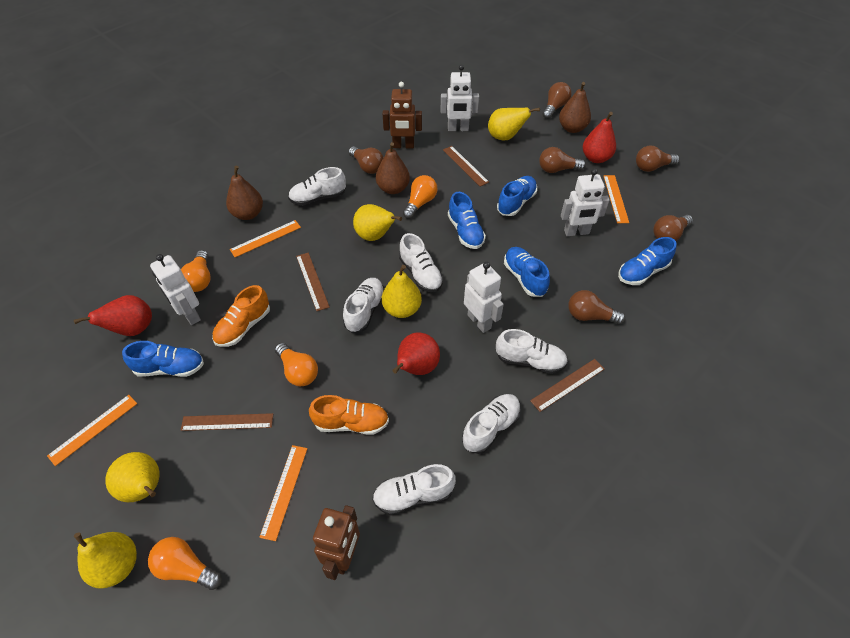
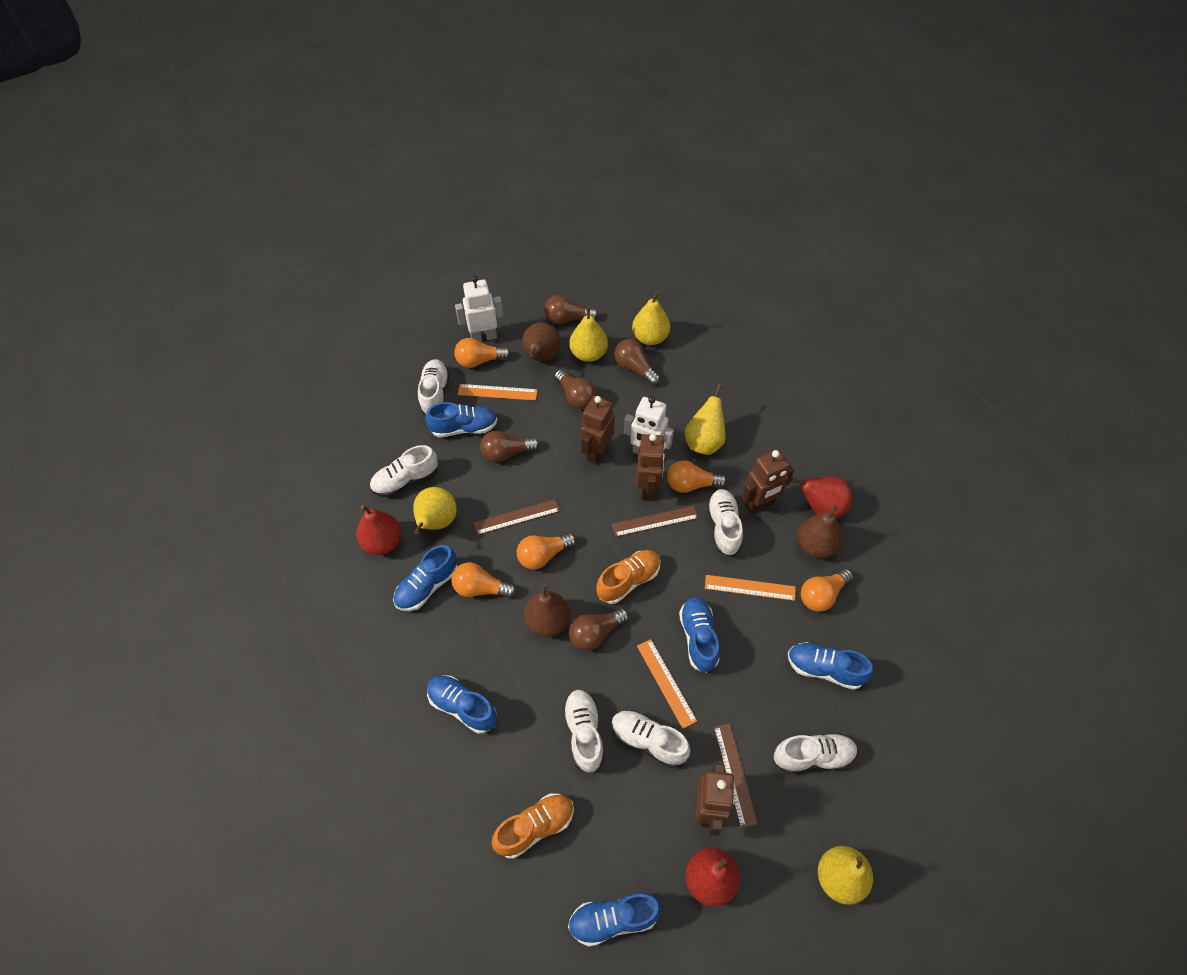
blue shoe: 5 -> 6
brown light bulb: 6 -> 5
brown robot: 2 -> 4
brown ruler: 4 -> 3
orange light bulb: 4 -> 5
orange ruler: 4 -> 3
white robot: 4 -> 2

